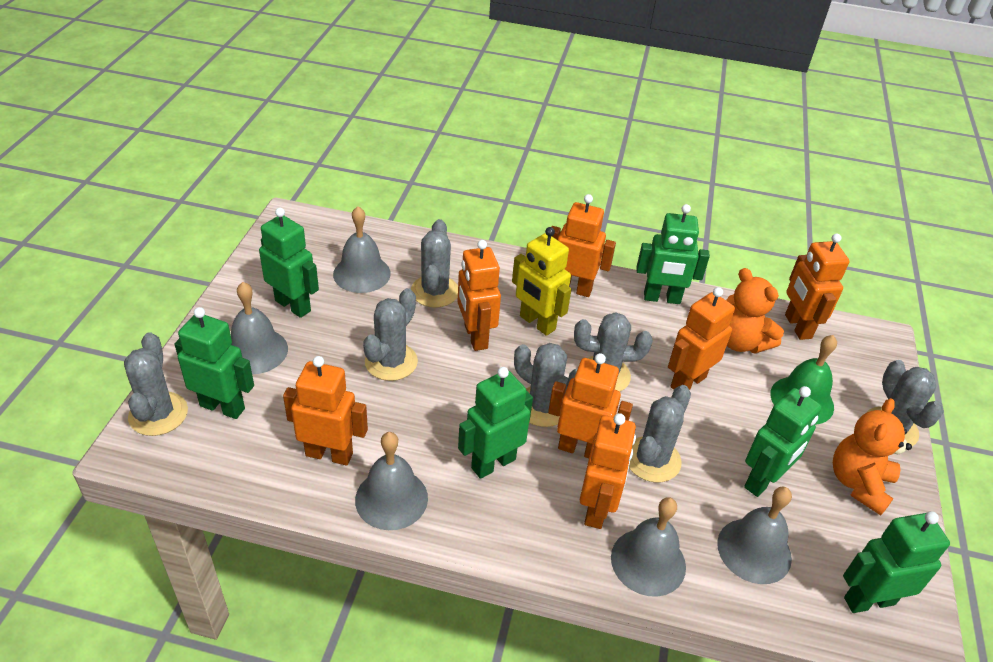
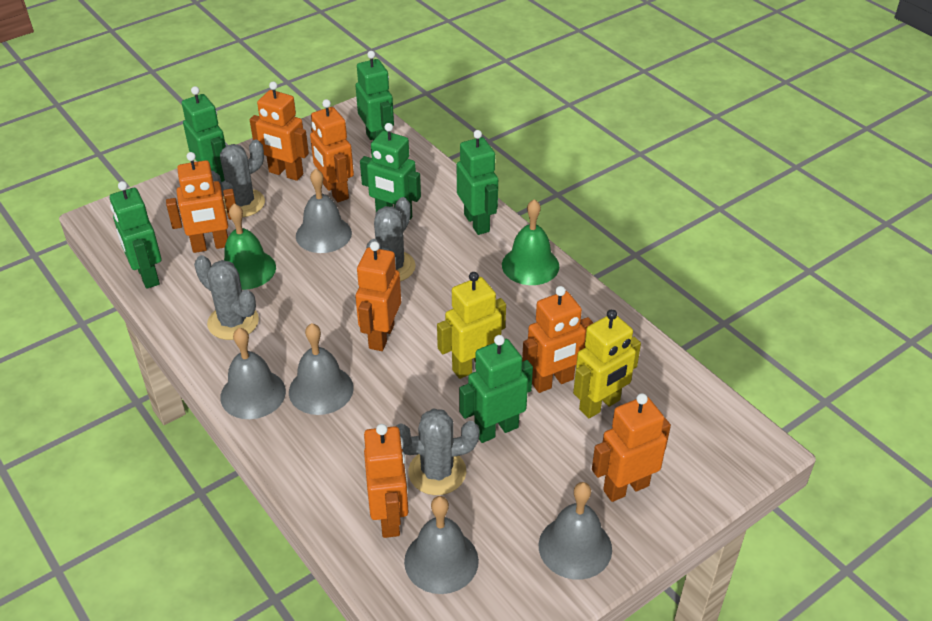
green bell: 1 -> 2
grey cactus: 7 -> 4
orange teddy bear: 2 -> 0
yellow robot: 1 -> 2

